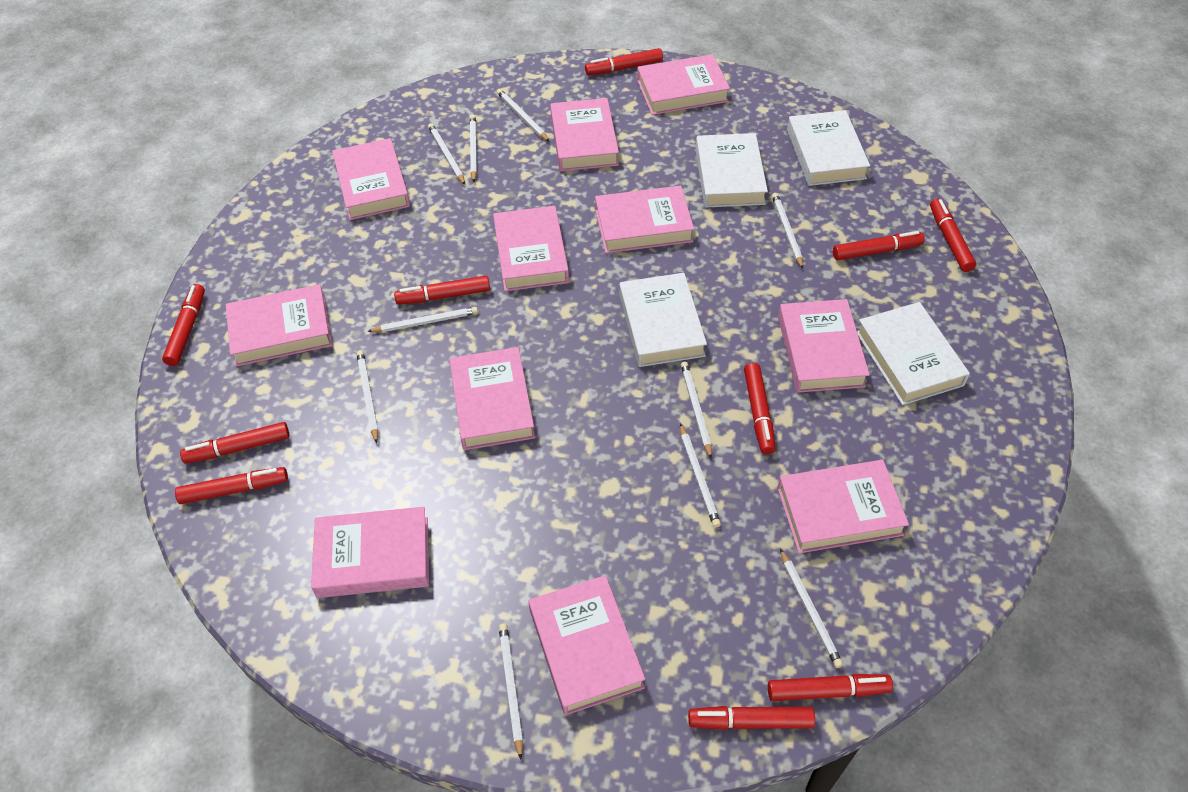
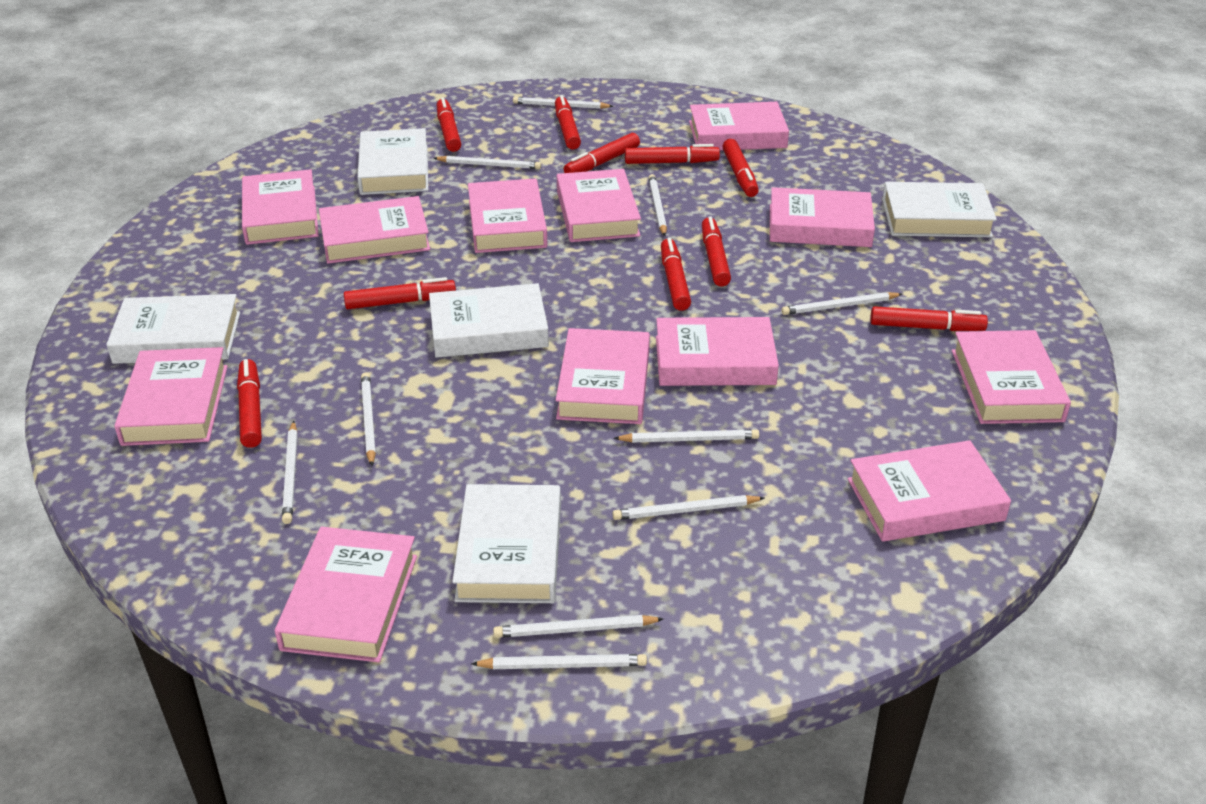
pink book: 11 -> 12
white book: 4 -> 5

